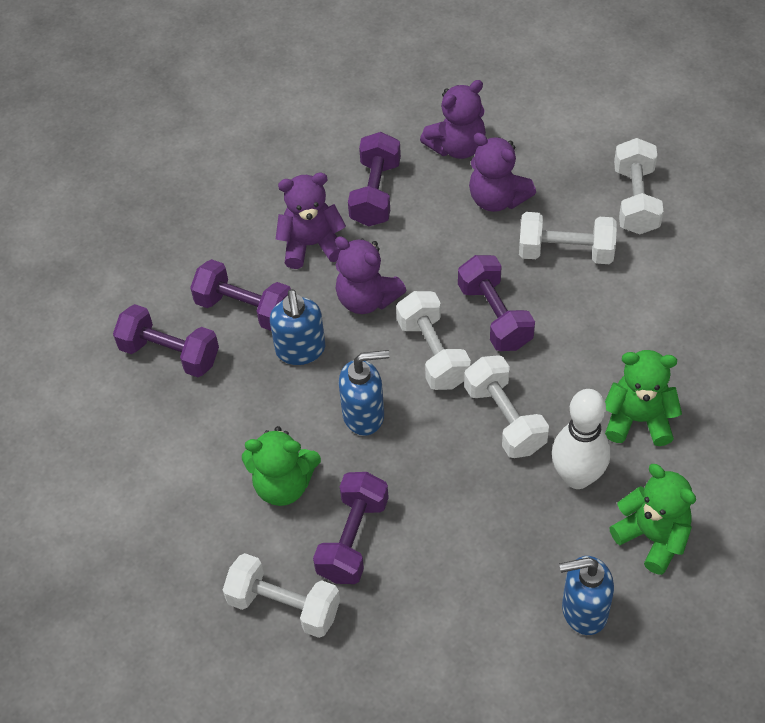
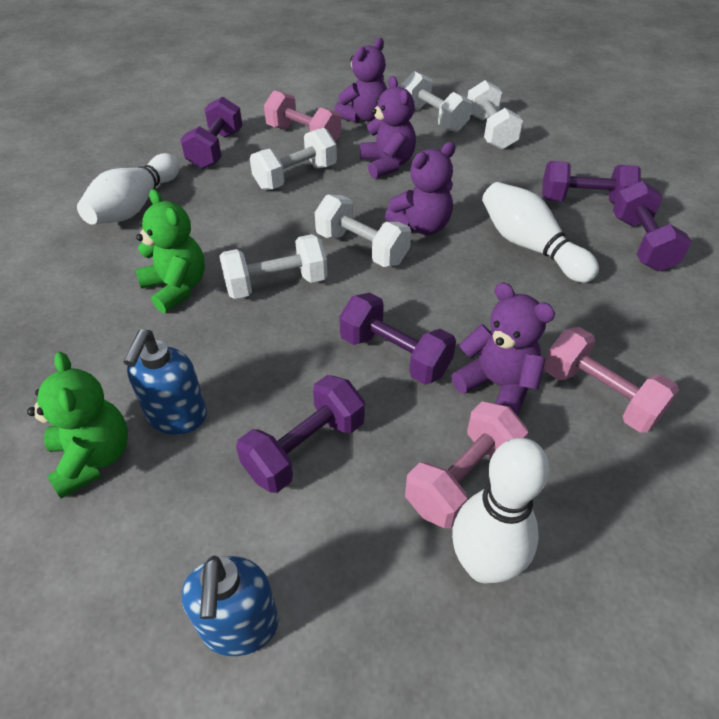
blue soap dispenser: 3 -> 2
green teddy bear: 3 -> 2
pink dumbbell: 0 -> 3
white bowling pin: 1 -> 3

